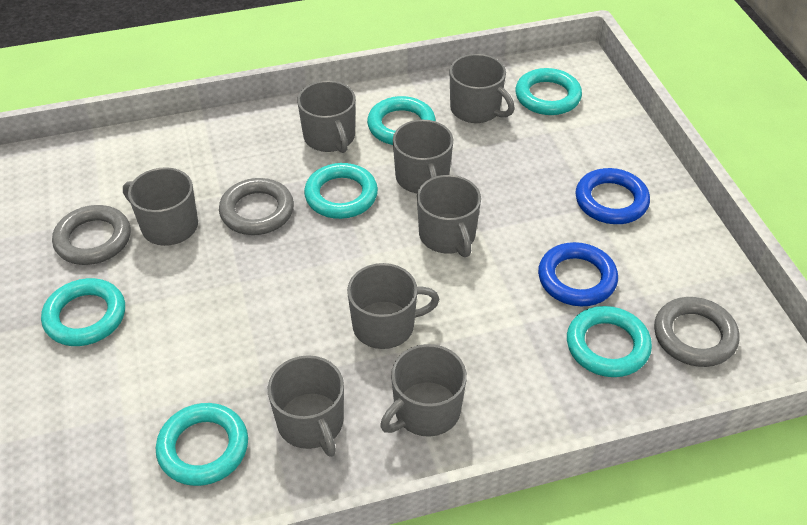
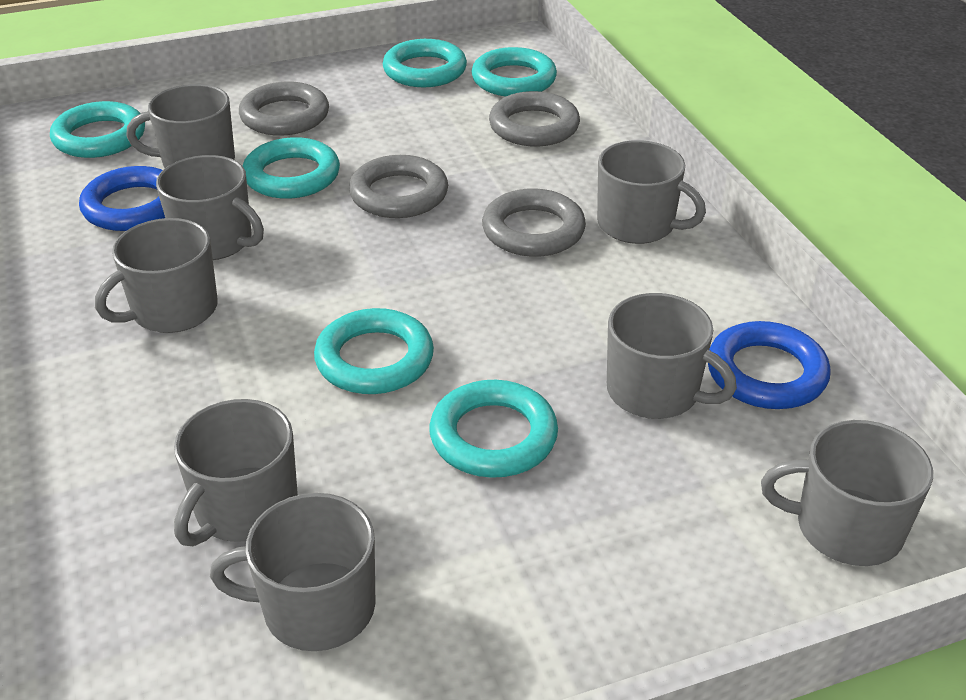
grey ring: 3 -> 4

